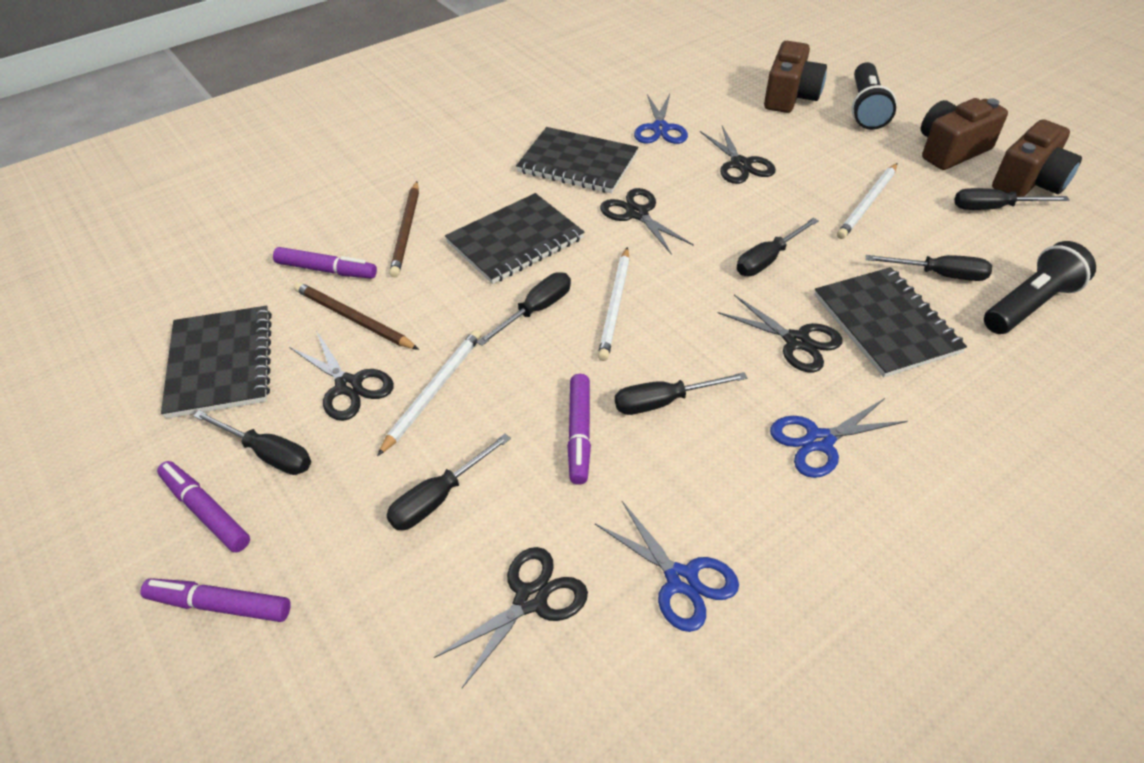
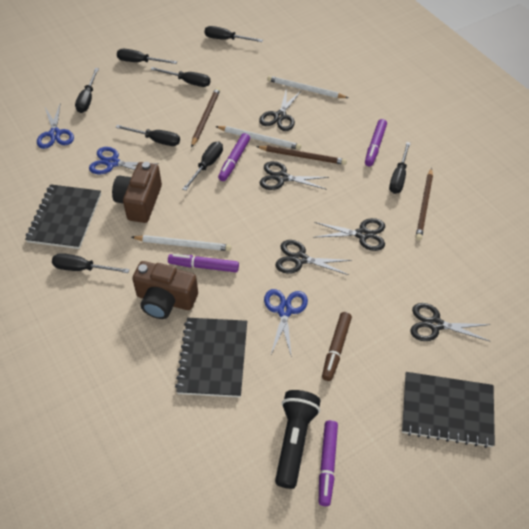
black flashlight: 2 -> 1
black notebook: 4 -> 3
black screwdriver: 7 -> 8
brown camera: 3 -> 2
brown marker: 0 -> 1
brown pencil: 2 -> 3

